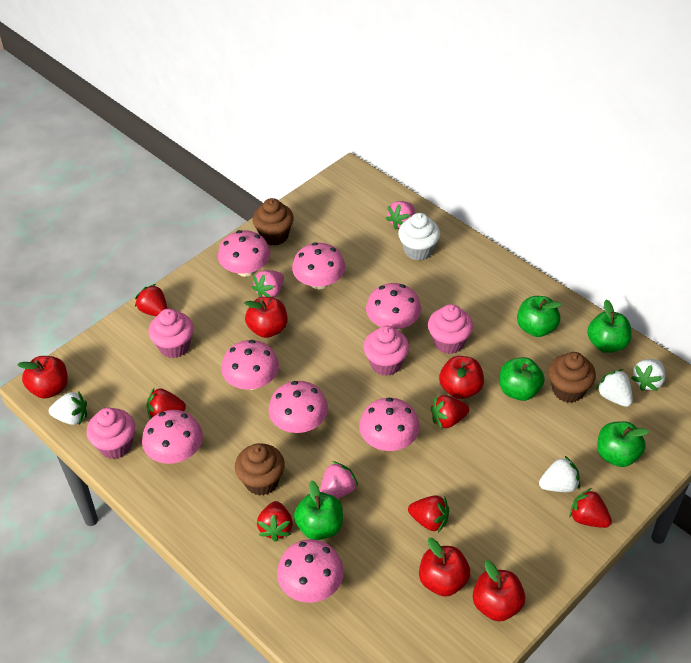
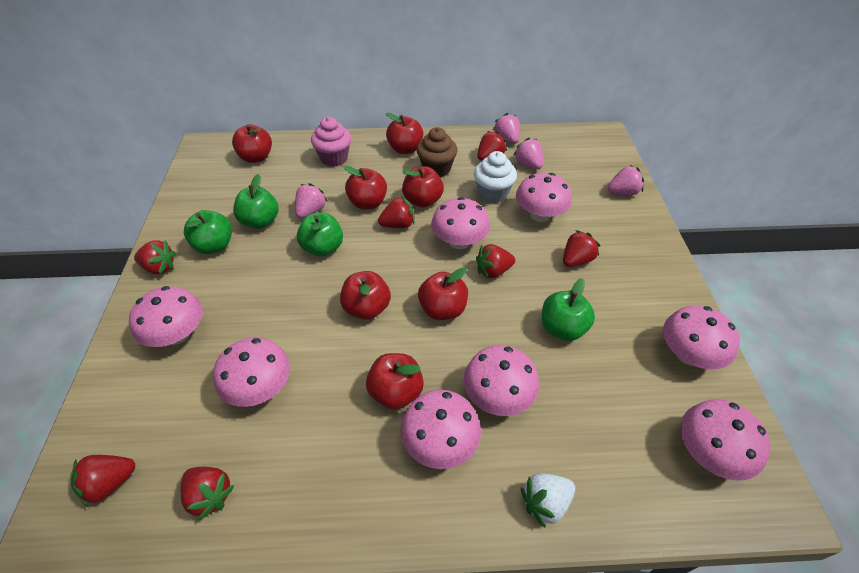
brown cupcake: 3 -> 1
green apple: 5 -> 4
pink cupcake: 4 -> 1
pink strawberry: 3 -> 4
red apple: 5 -> 7
red strawberry: 6 -> 7
white strawberry: 4 -> 1

